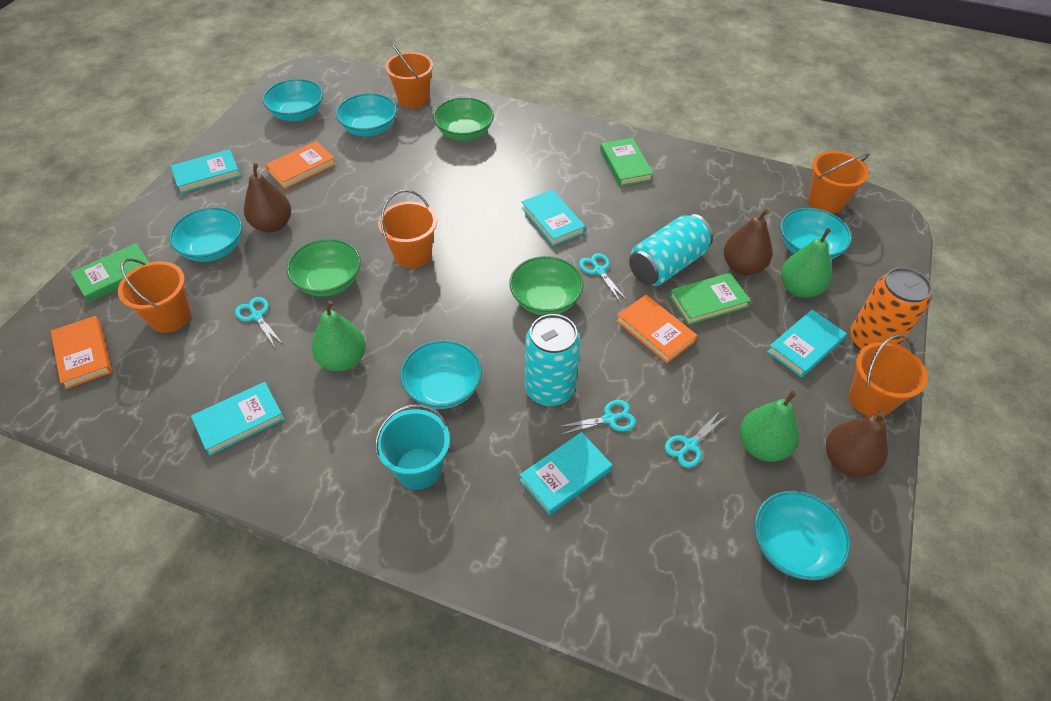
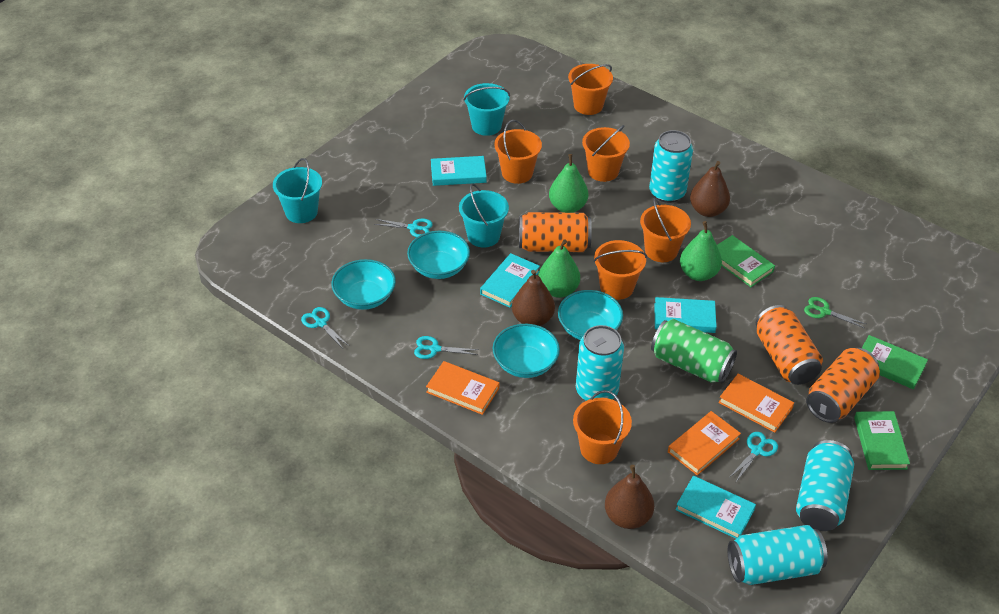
green bowl: 3 -> 0
green can: 0 -> 1
green scissors: 0 -> 1
orange bucket: 5 -> 6
orange can: 1 -> 3
turquoise book: 5 -> 4
turquoise bowl: 6 -> 4
turquoise bucket: 1 -> 3
turquoise can: 2 -> 4

